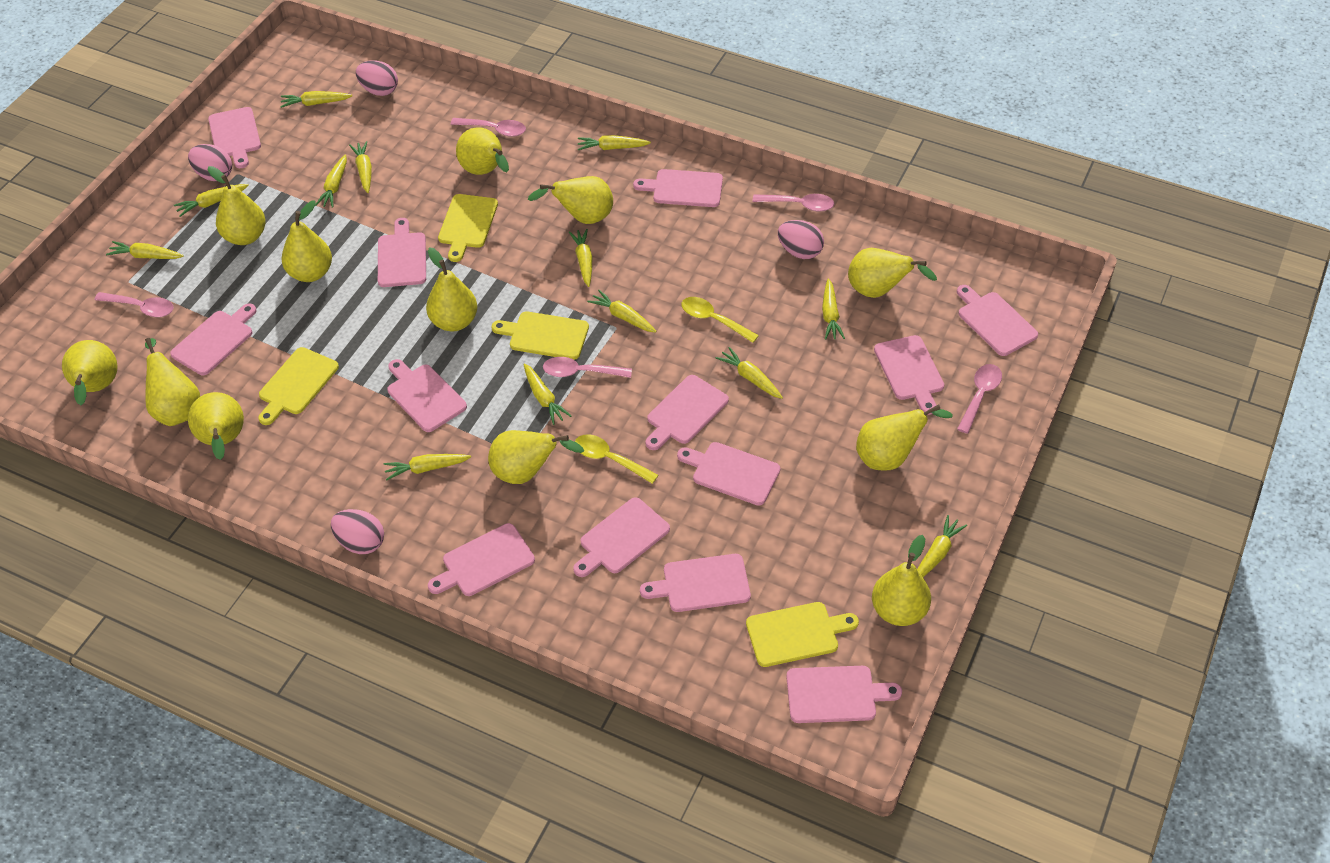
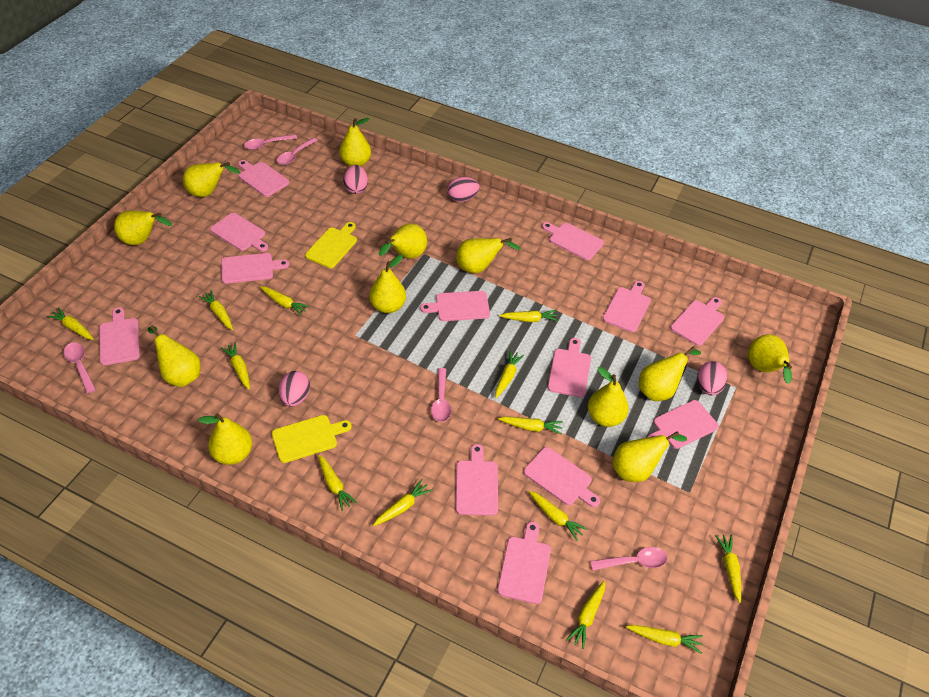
yellow cutting board: 4 -> 2
yellow spoon: 2 -> 0

